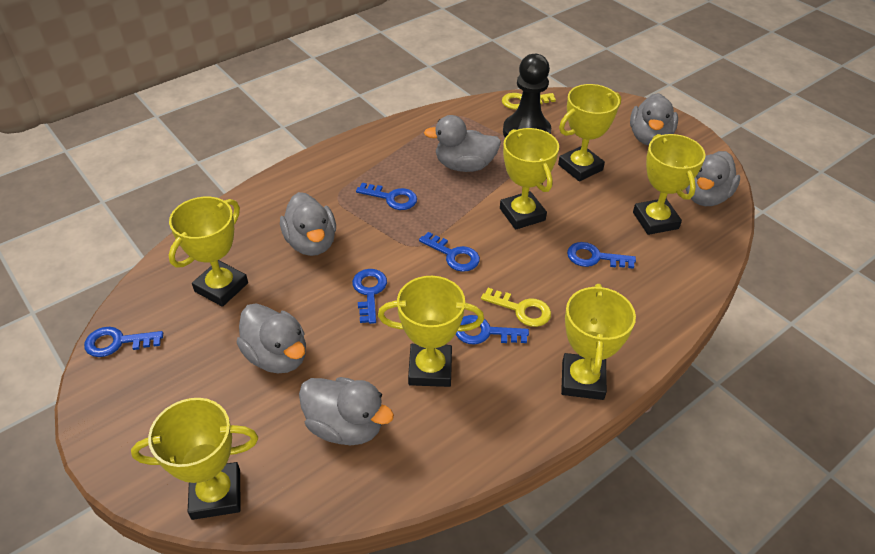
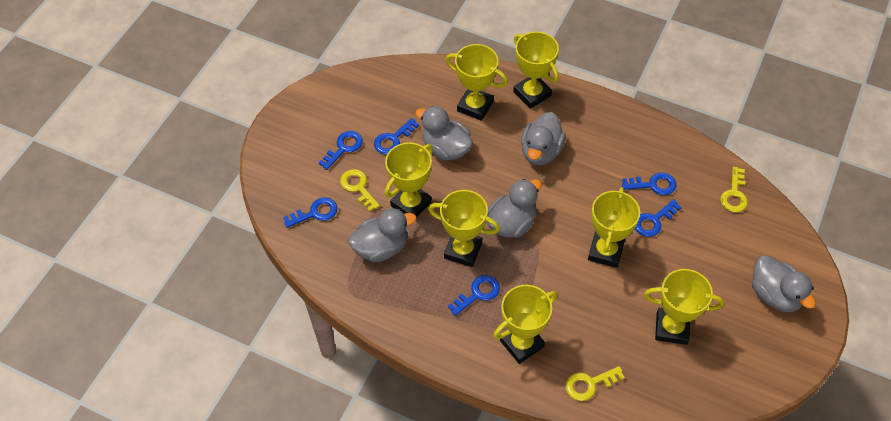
black pawn: 1 -> 0
grey duck: 6 -> 5
yellow key: 2 -> 3

